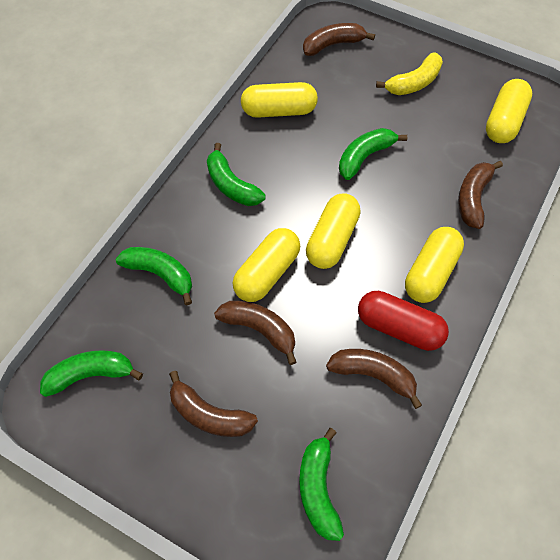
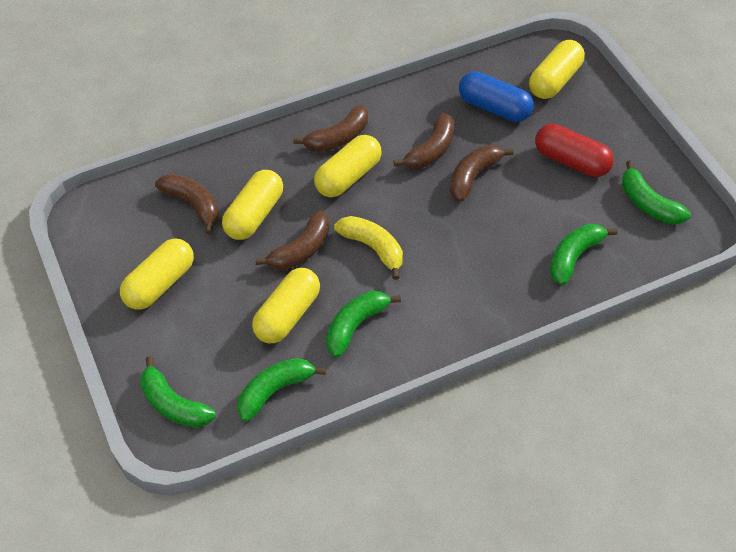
blue capsule: 0 -> 1

